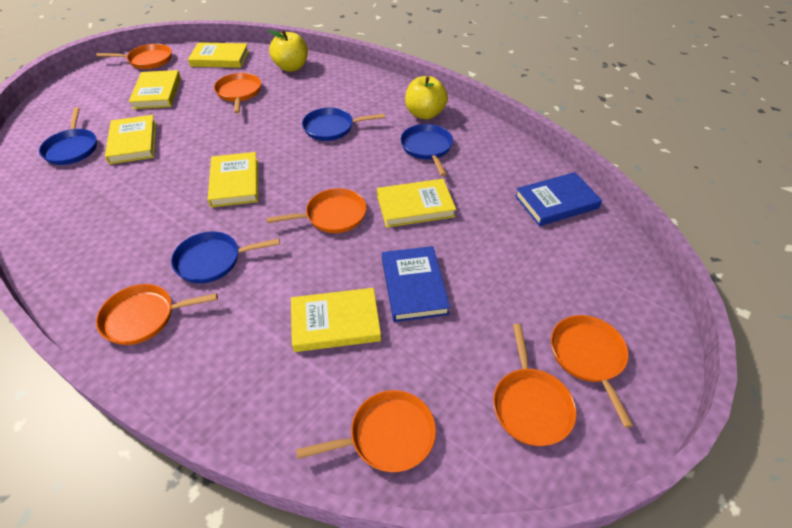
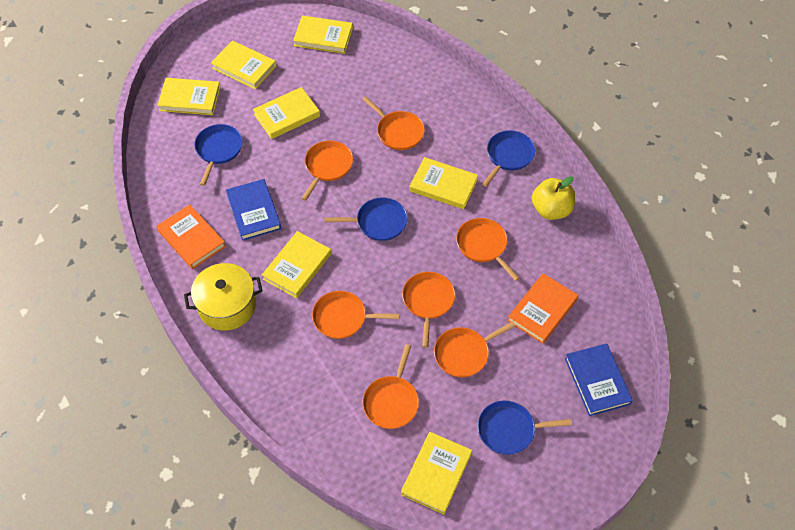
orange book: 0 -> 2
yellow apple: 2 -> 1
yellow book: 6 -> 7
yellow pot: 0 -> 1

